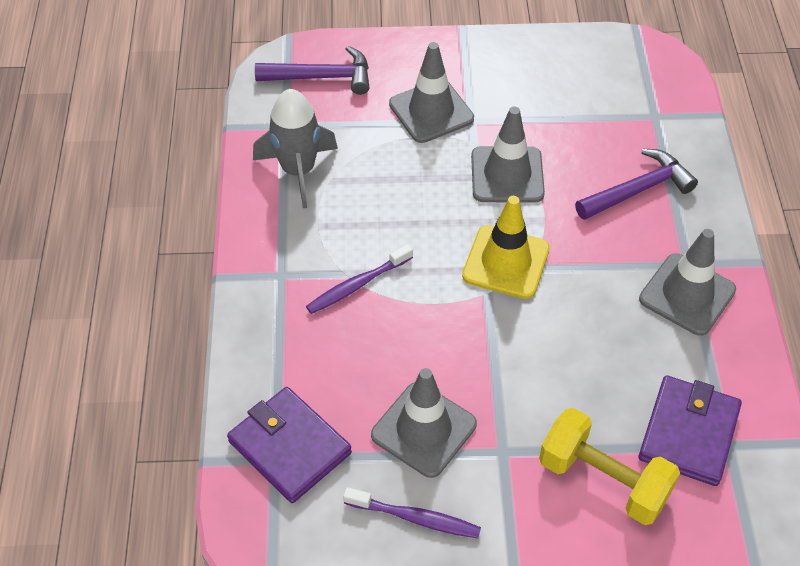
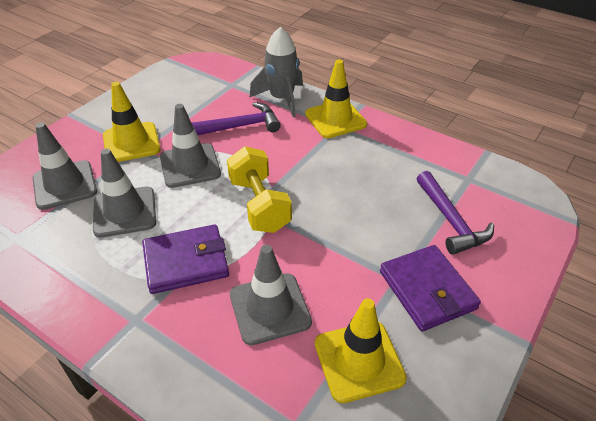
purple toothbrush: 2 -> 0
yellow traffic cone: 1 -> 3

